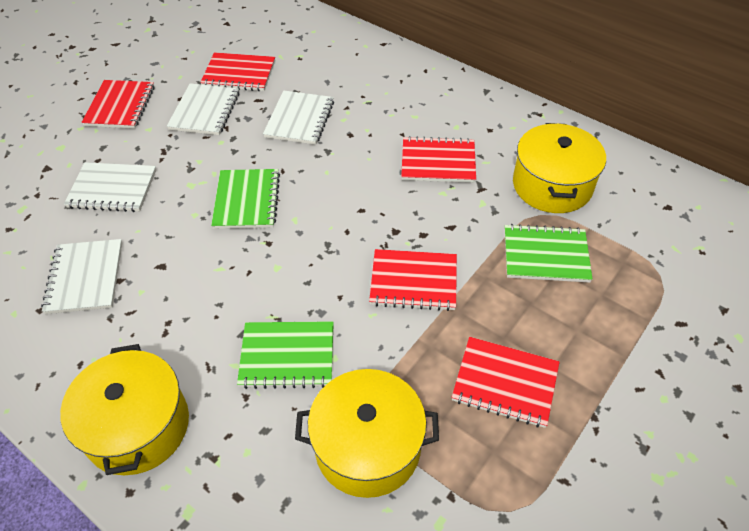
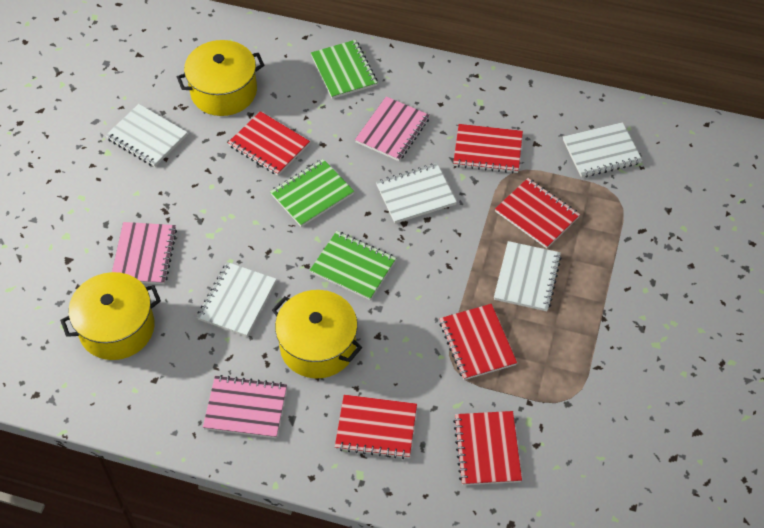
pink notebook: 0 -> 3
red notebook: 5 -> 6
white notebook: 4 -> 5

